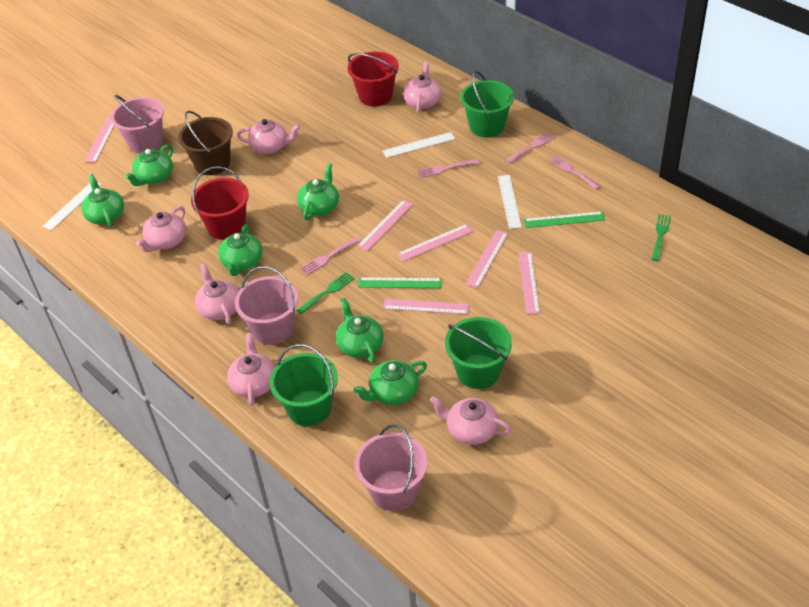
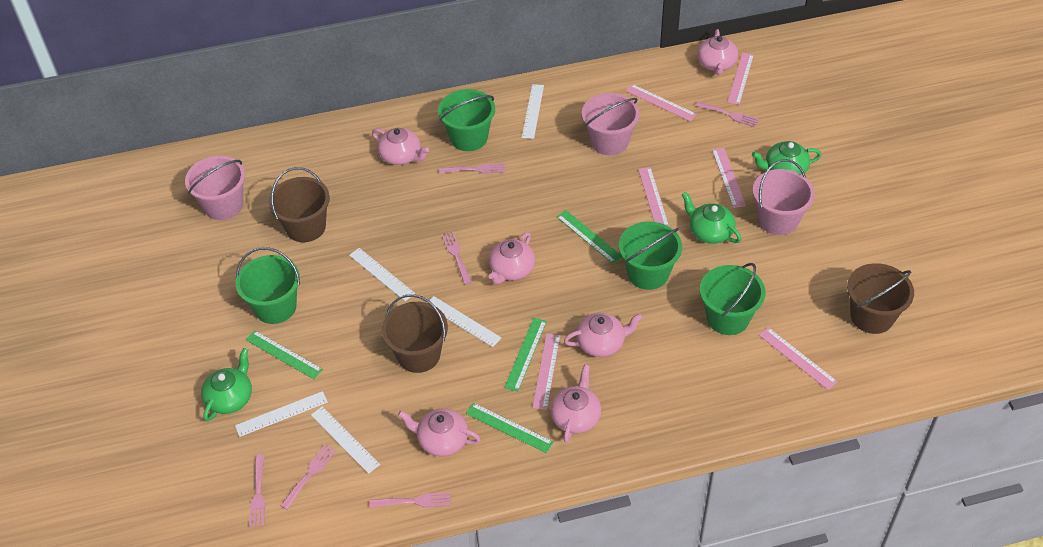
brown bucket: 1 -> 3
green bucket: 3 -> 4
green fork: 2 -> 0
green ruler: 2 -> 4
green teapot: 6 -> 3
pink fork: 4 -> 6
red bucket: 2 -> 0
white ruler: 3 -> 5

